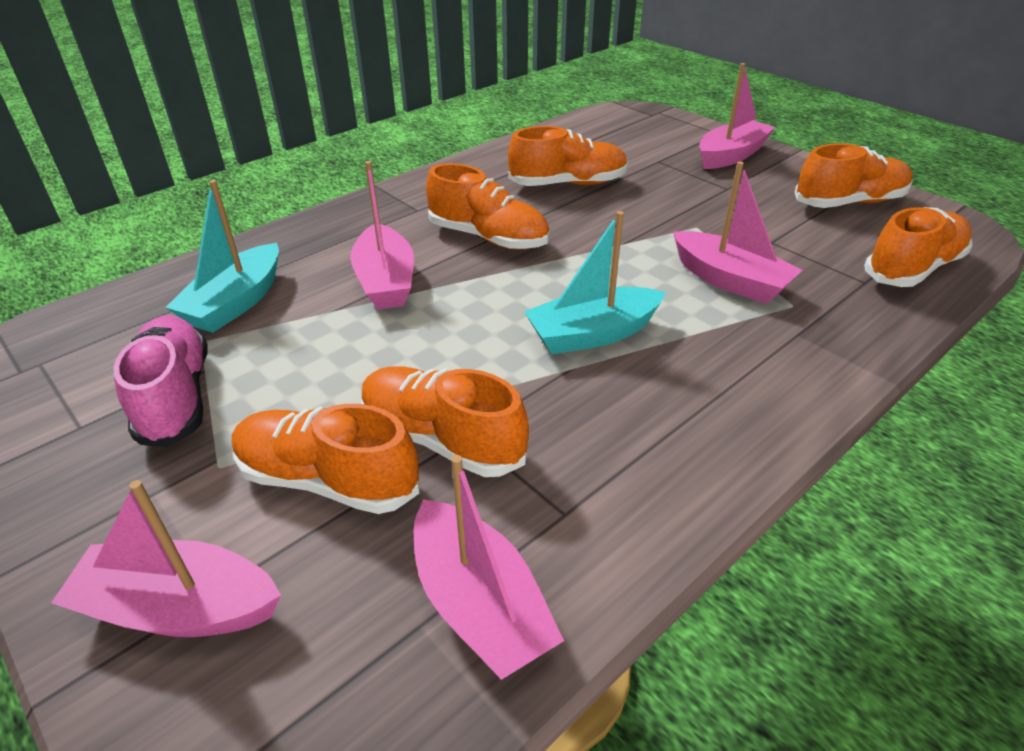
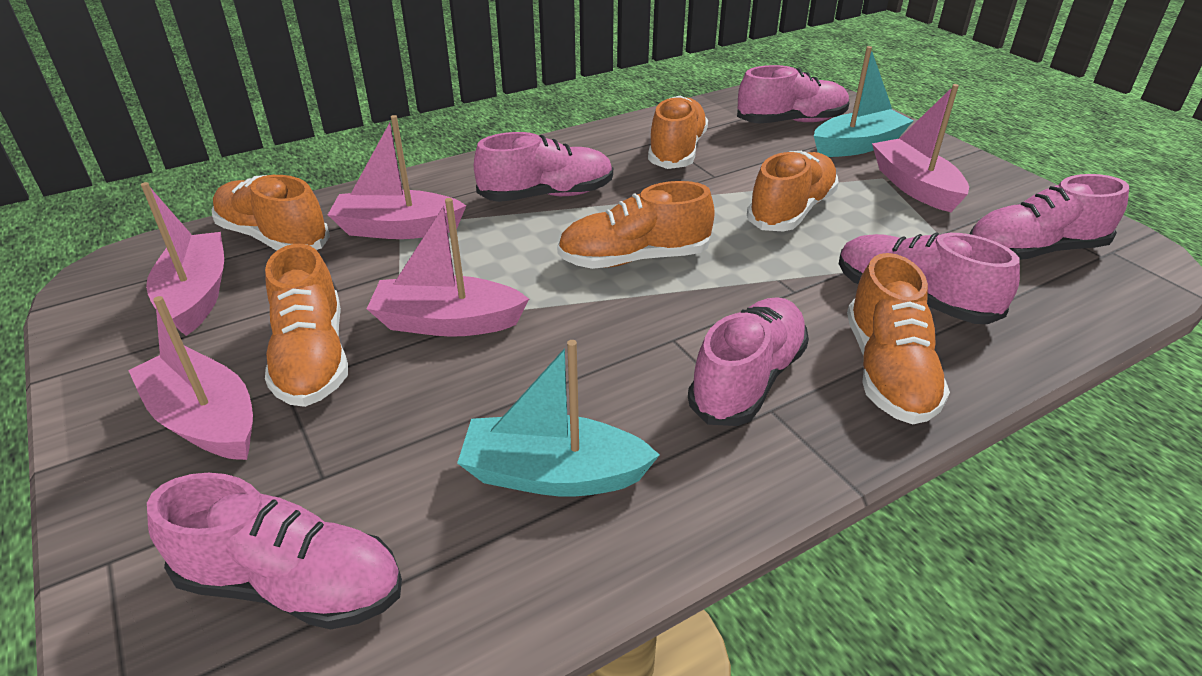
pink shoe: 1 -> 6

